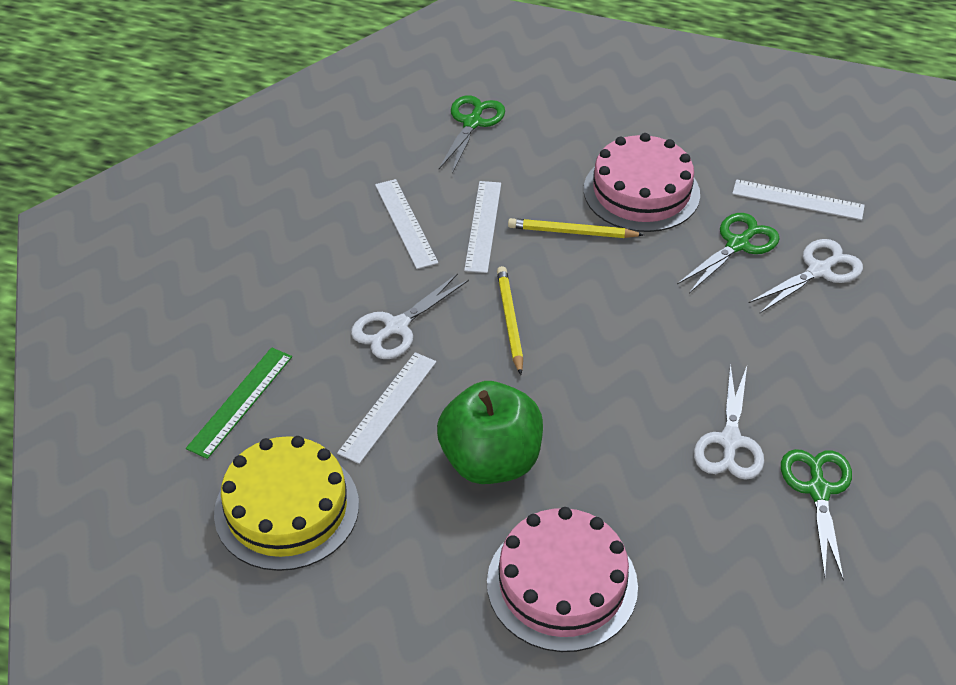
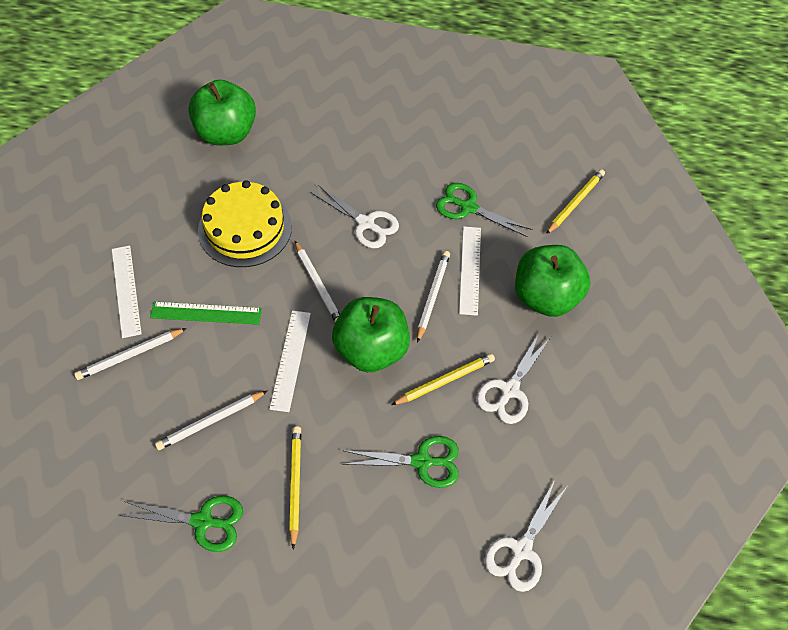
green apple: 1 -> 3
pink cake: 2 -> 0
white pencil: 0 -> 4
white ruler: 4 -> 3
yellow pencil: 2 -> 3

